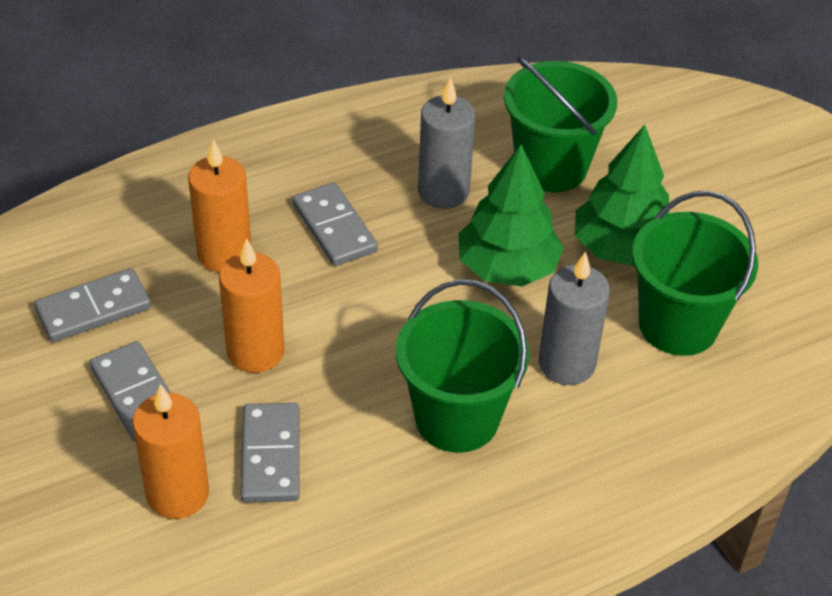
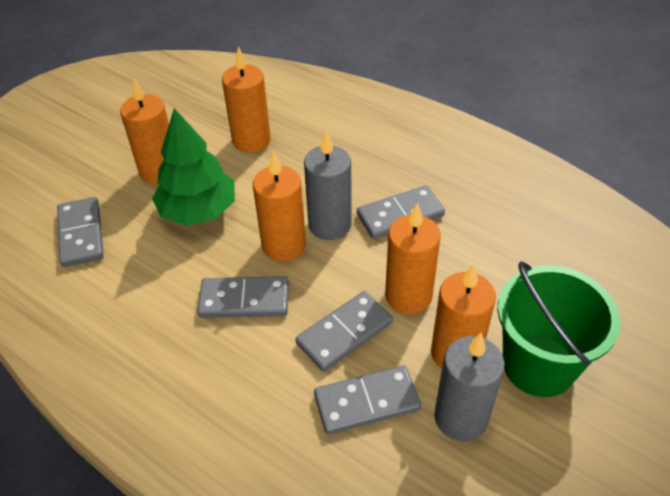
green bucket: 3 -> 1
green tree: 2 -> 1
grey domino: 4 -> 5
orange candle: 3 -> 5

